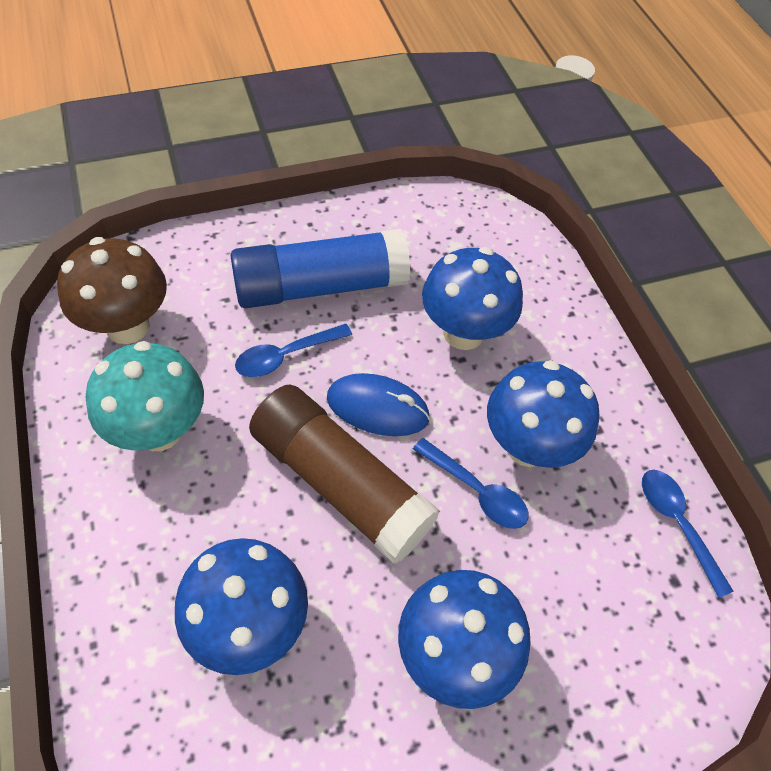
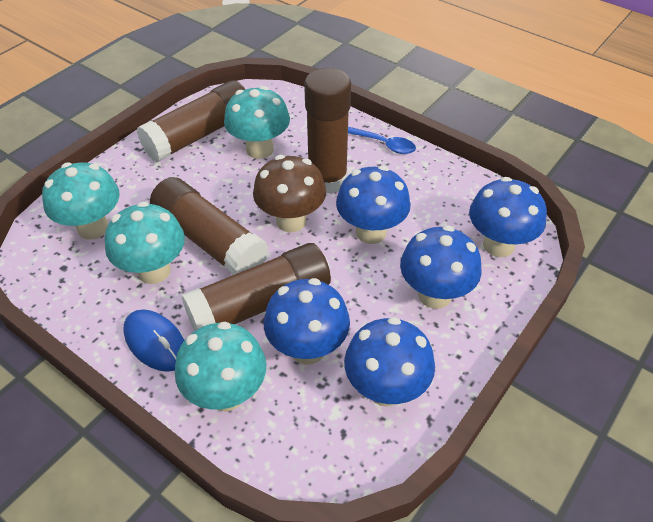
blue glue stick: 1 -> 0
blue mushroom: 4 -> 5
blue spoon: 3 -> 1
brown glue stick: 1 -> 4
turquoise mushroom: 1 -> 4

